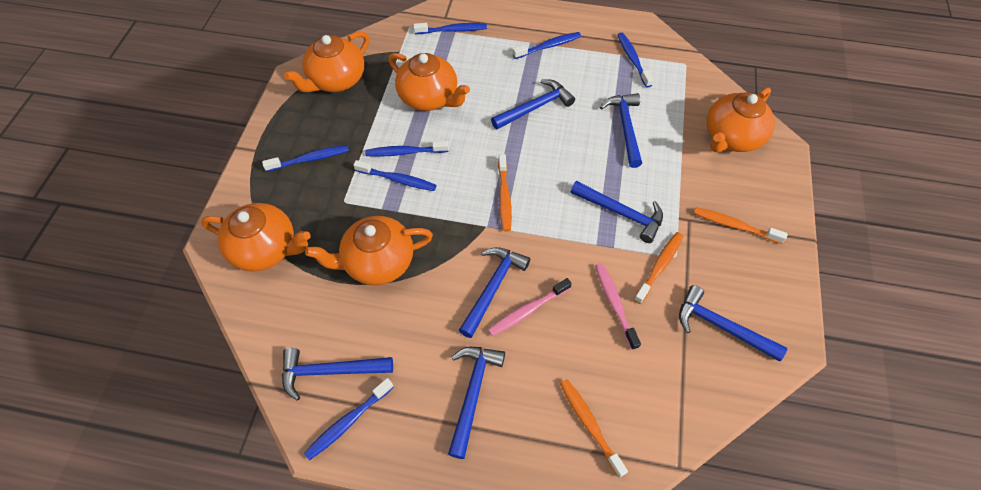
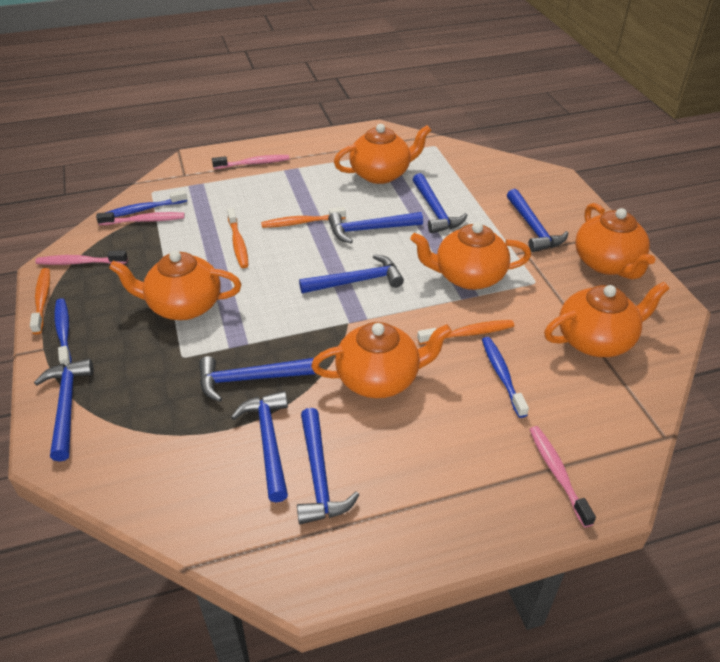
blue hammer: 7 -> 8
blue toothbrush: 7 -> 3
orange teapot: 5 -> 6
pink toothbrush: 2 -> 4

